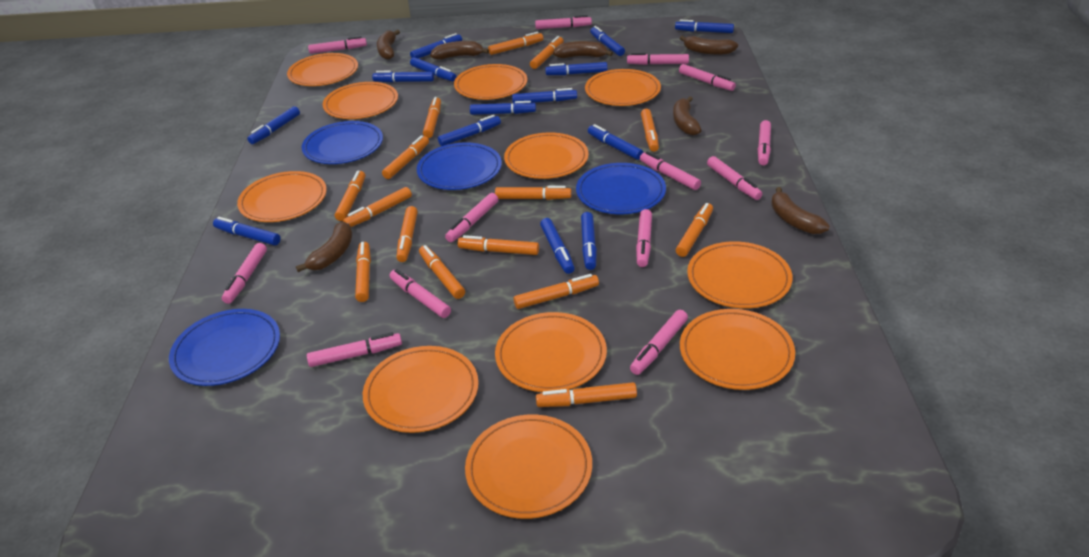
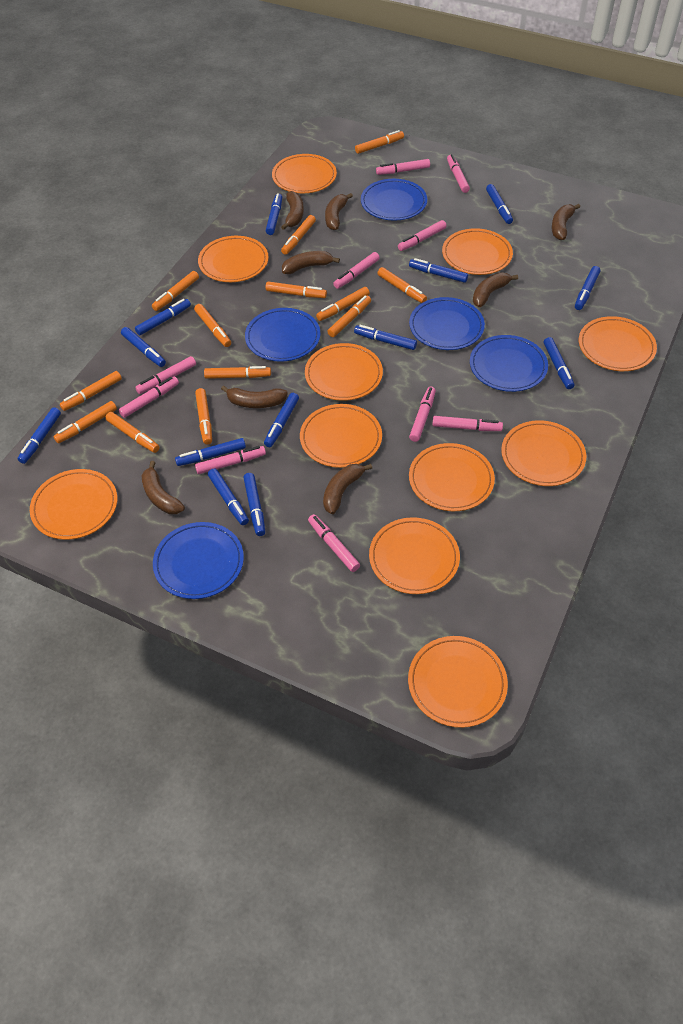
blue marker: 14 -> 13
blue plate: 4 -> 5
brown banana: 7 -> 8
orange marker: 15 -> 13
pink marker: 13 -> 10

